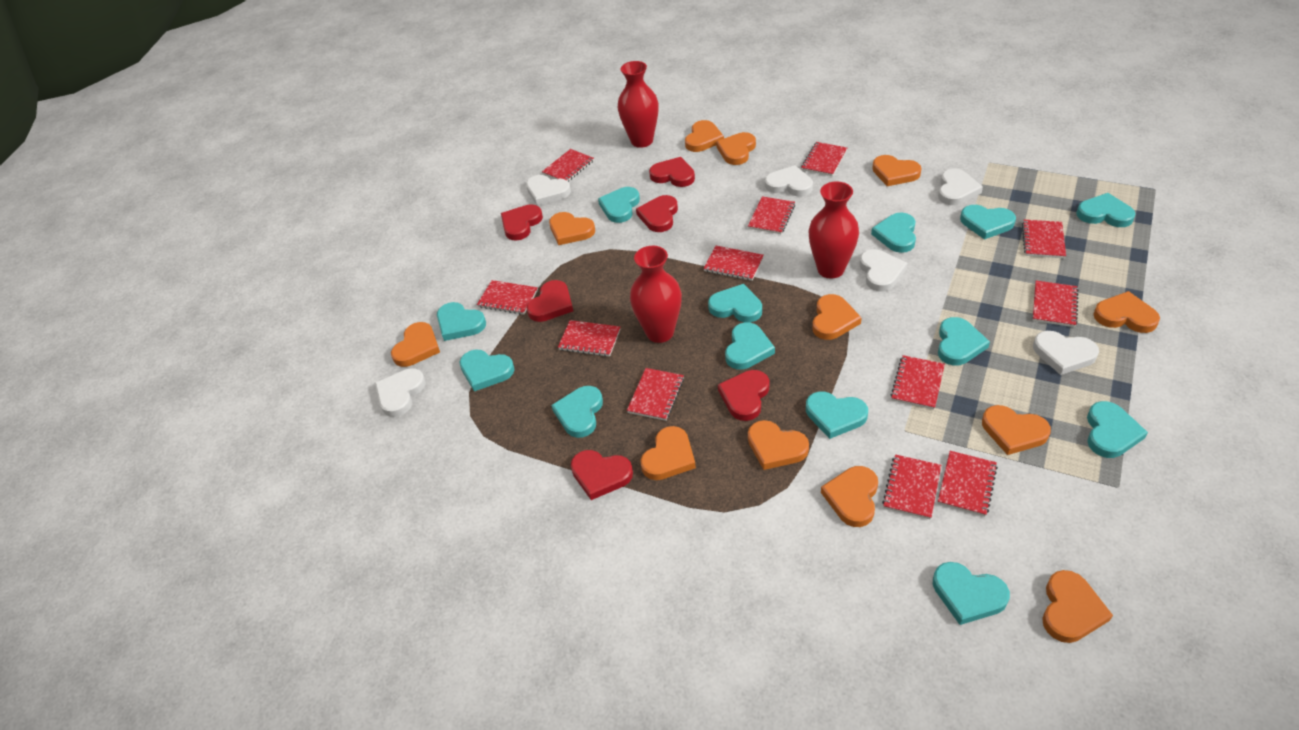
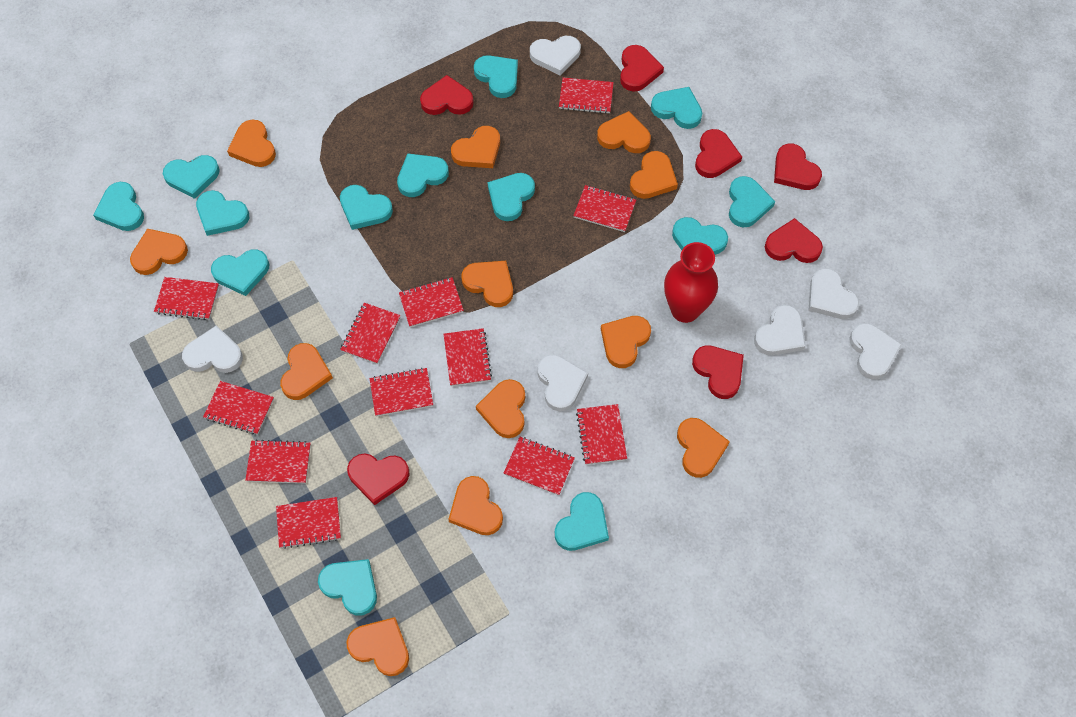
red heart: 6 -> 7
red vase: 3 -> 1

